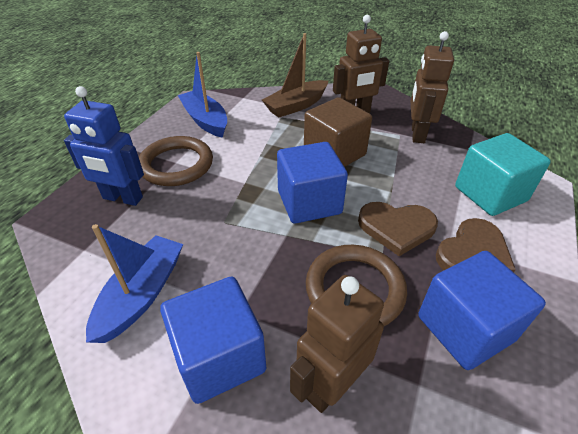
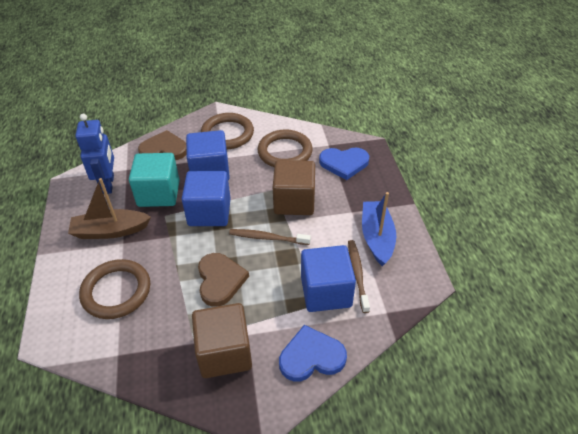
blue boat: 2 -> 1
blue heart: 0 -> 2
brown cube: 1 -> 2
brown ring: 2 -> 3
brown robot: 3 -> 0
brown toothbrush: 0 -> 2

